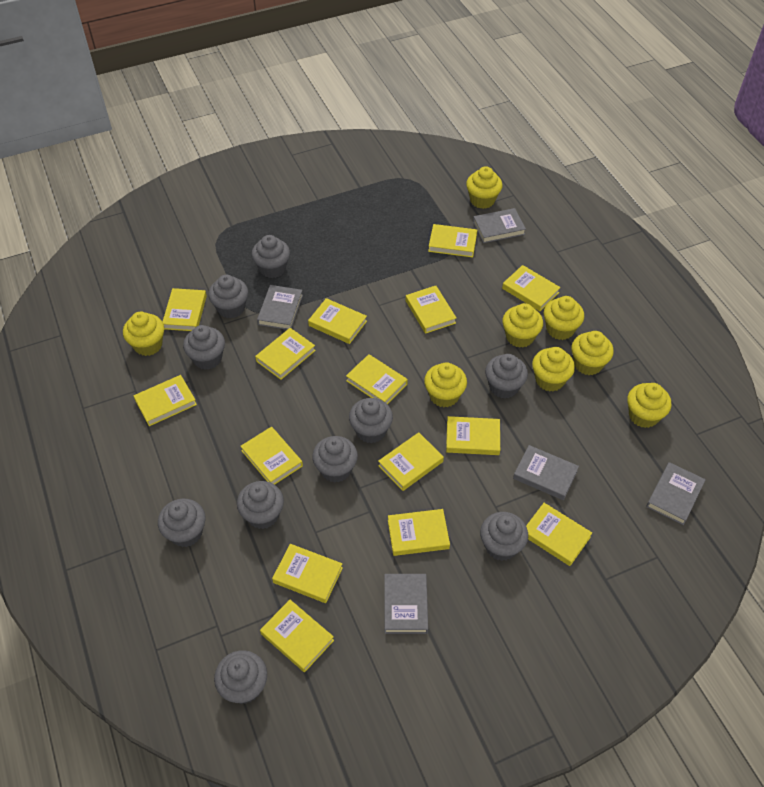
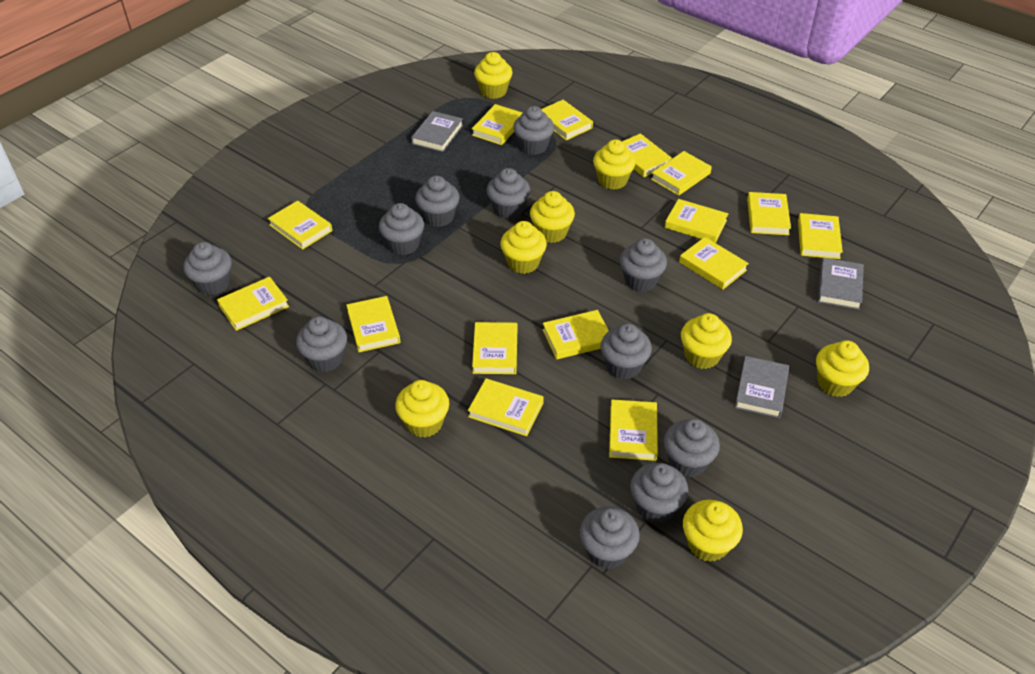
grey book: 5 -> 3
grey cupcake: 10 -> 11

